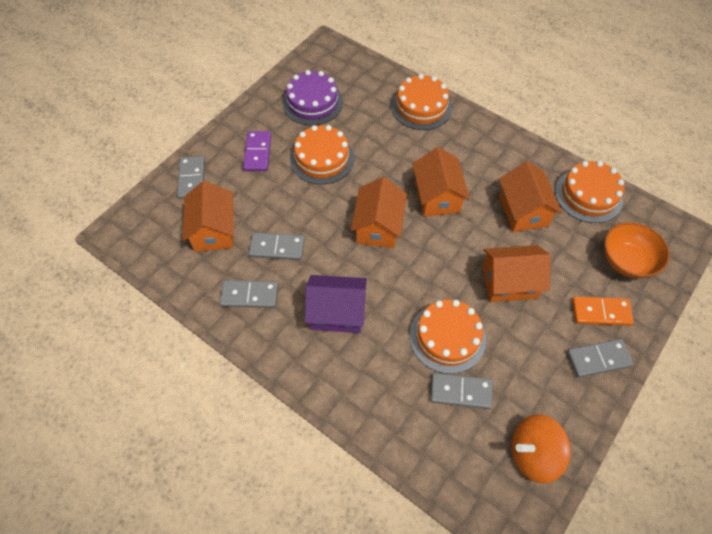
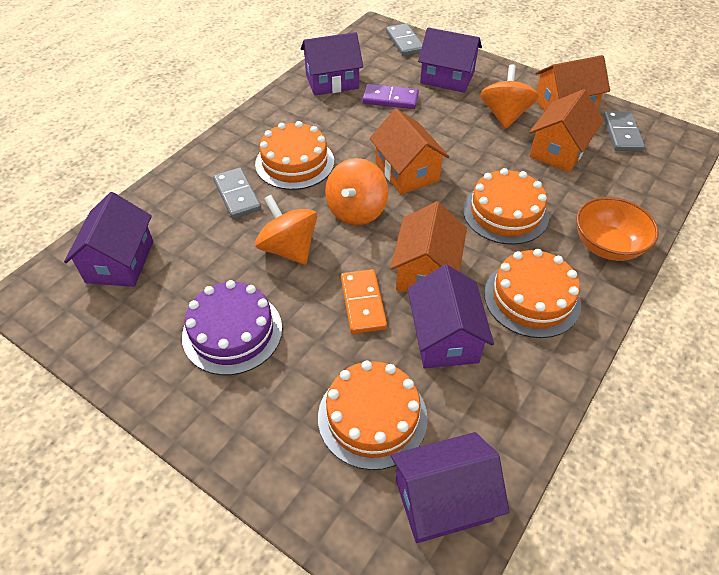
grey domino: 5 -> 3
orange house: 5 -> 4
orange spinning top: 1 -> 3
purple house: 1 -> 5

